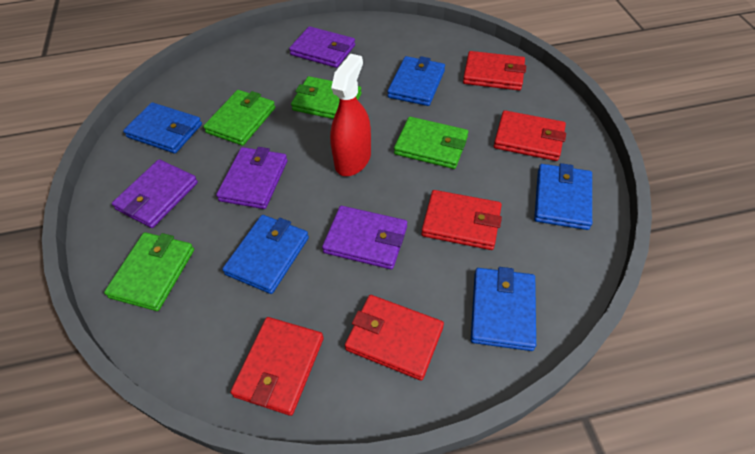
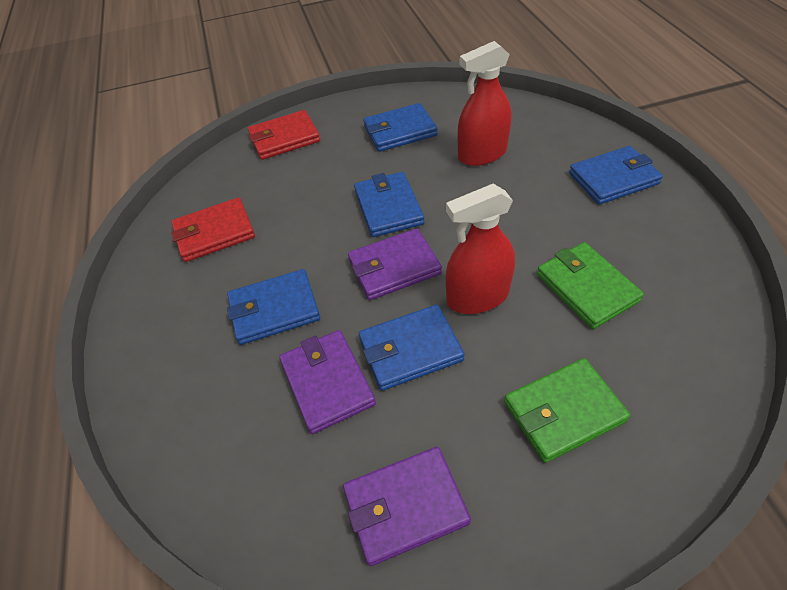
green wallet: 4 -> 2
purple wallet: 4 -> 3
red spray bottle: 1 -> 2
red wallet: 5 -> 2

